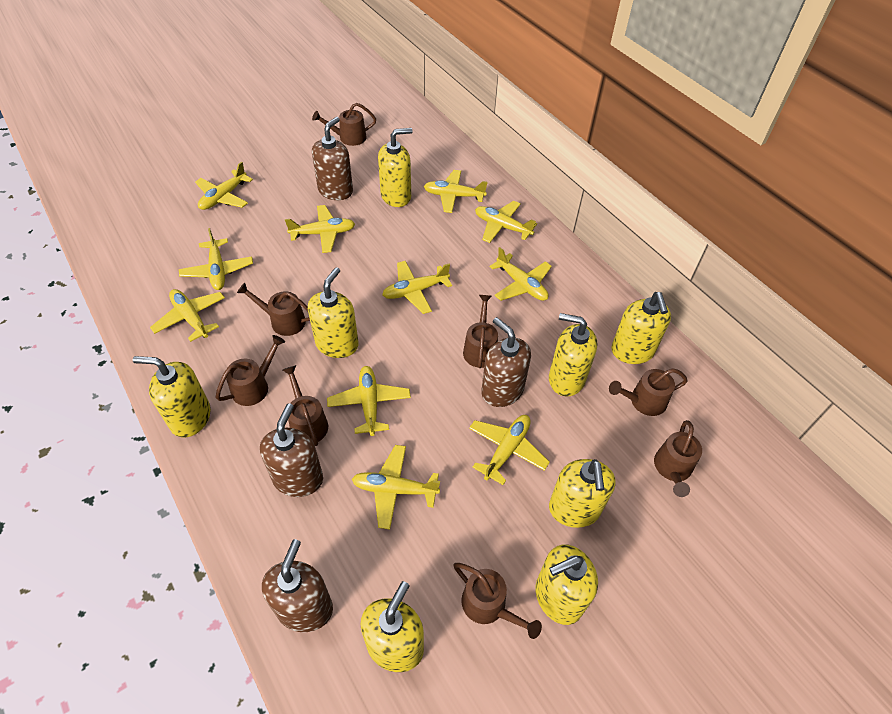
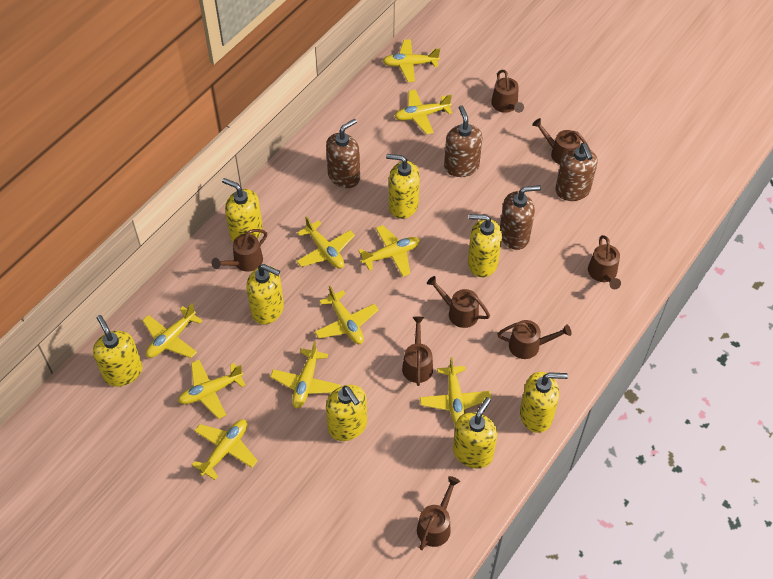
yellow plane: 11 -> 10

